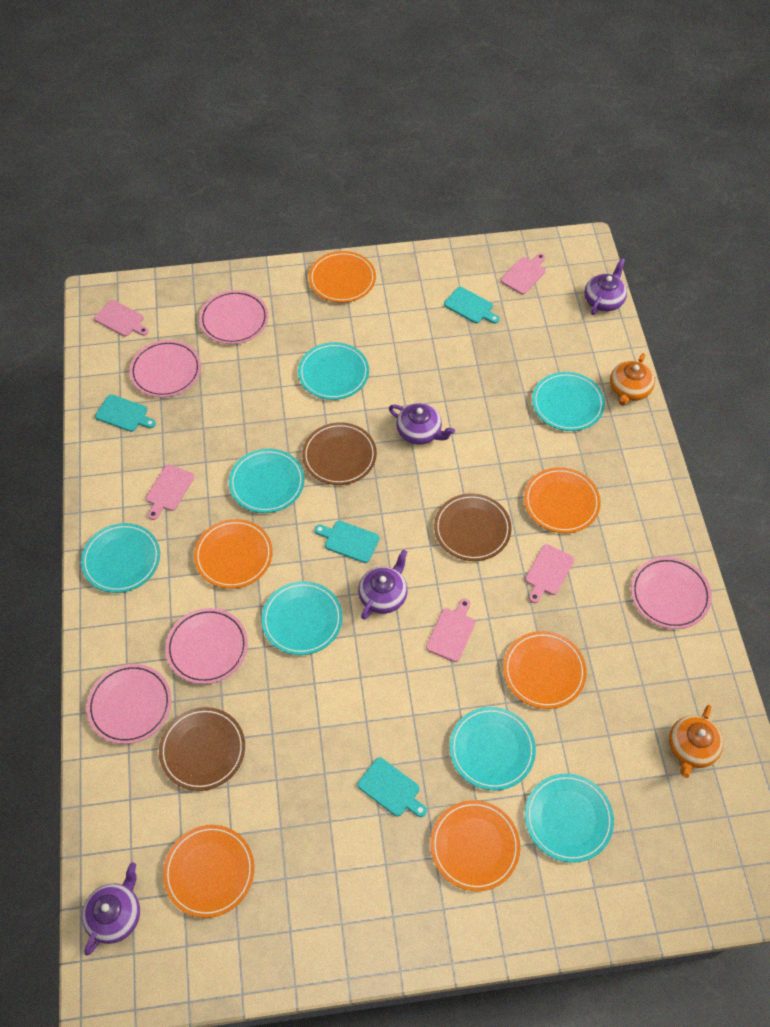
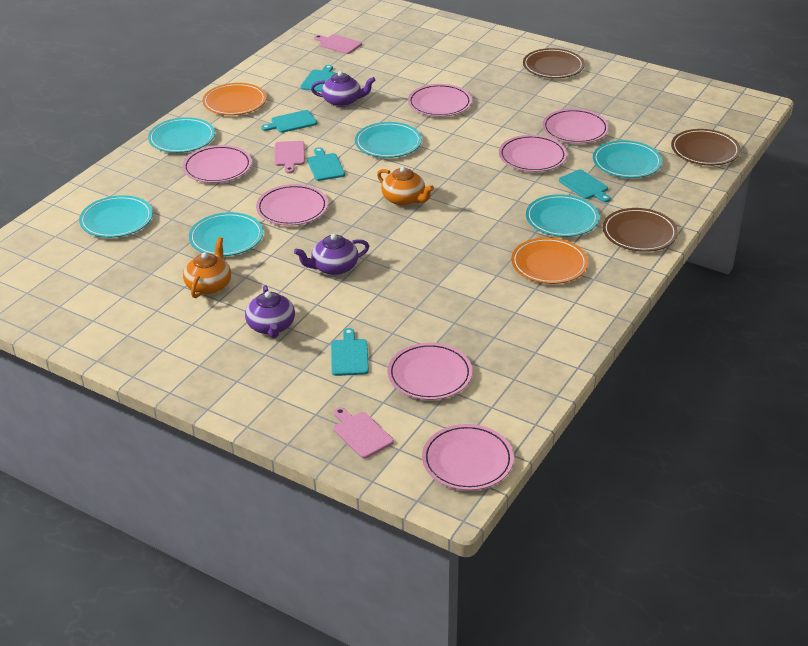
orange plate: 6 -> 2
pink cutting board: 5 -> 3
pink plate: 5 -> 7
purple teapot: 4 -> 3
turquoise cutting board: 4 -> 5
turquoise plate: 7 -> 6

